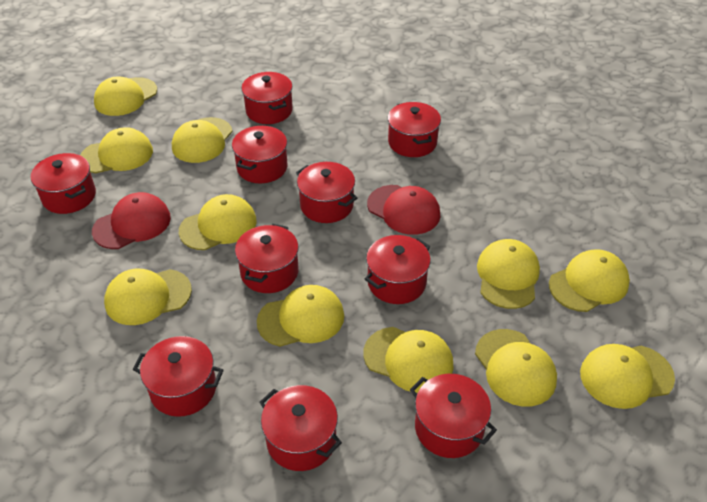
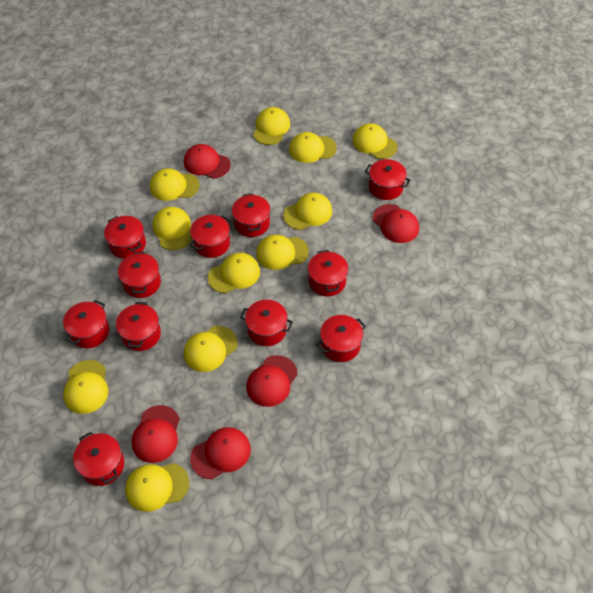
red cap: 2 -> 5
red pot: 10 -> 11

